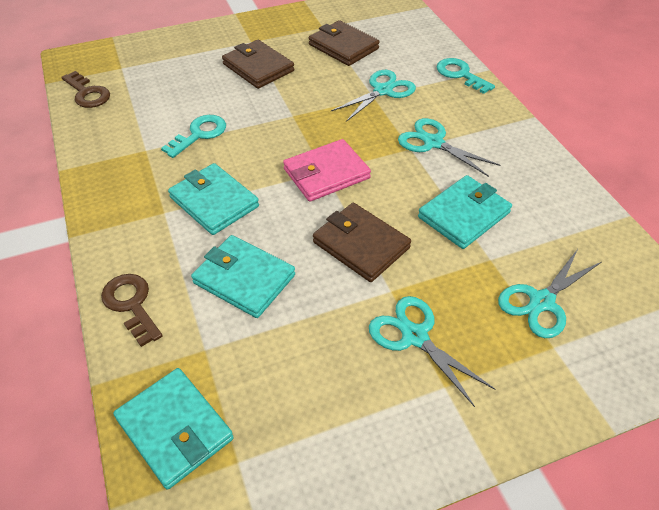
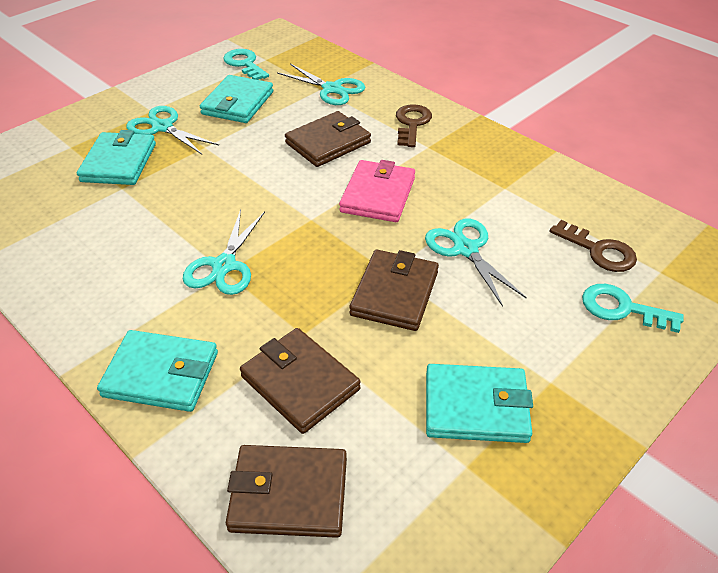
brown wallet: 3 -> 4

